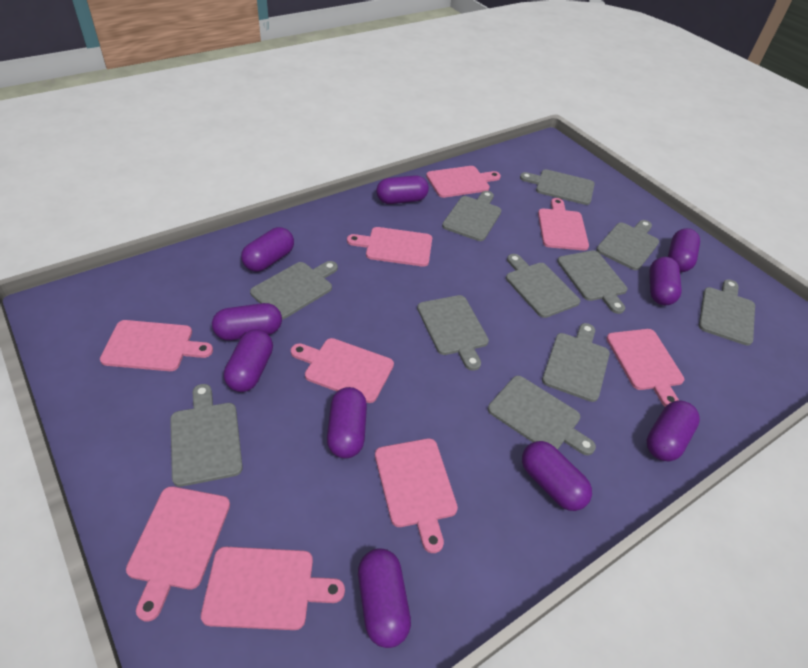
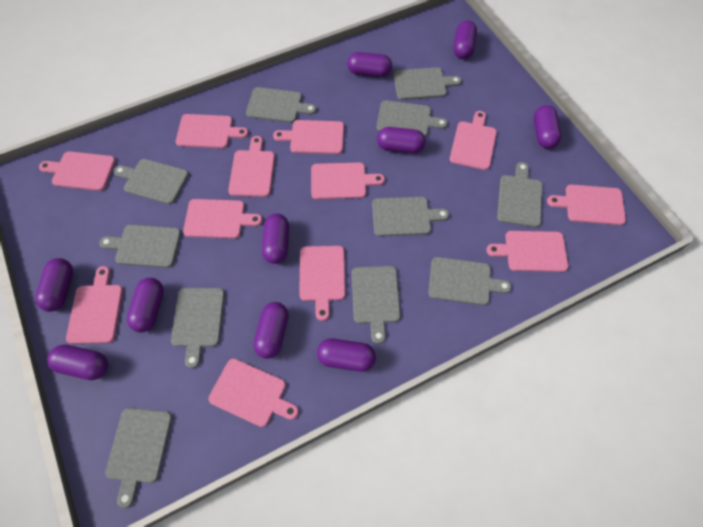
pink cutting board: 9 -> 12

